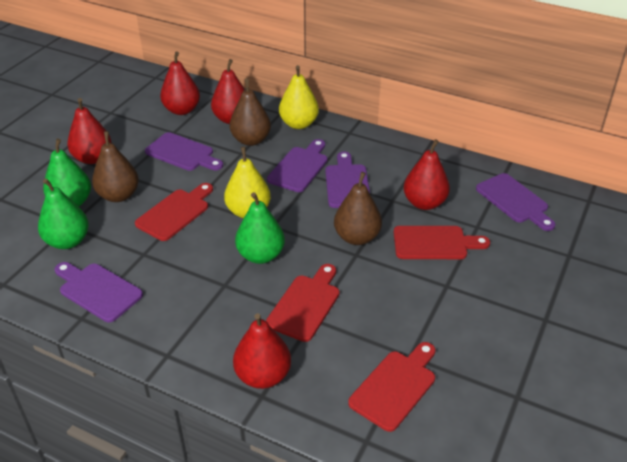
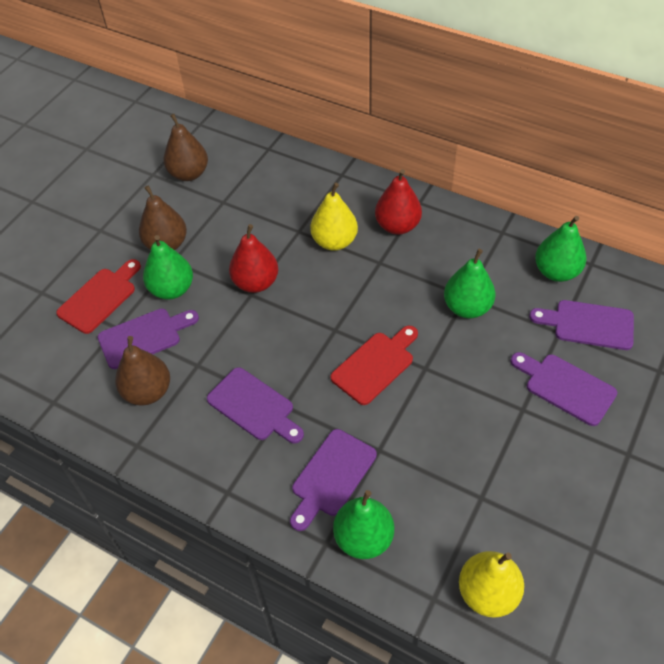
green pear: 3 -> 4
red cutting board: 4 -> 2
red pear: 5 -> 2

